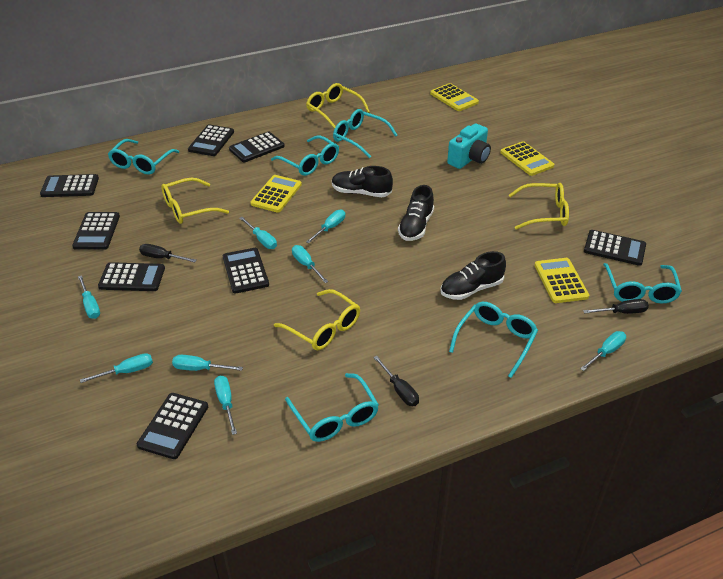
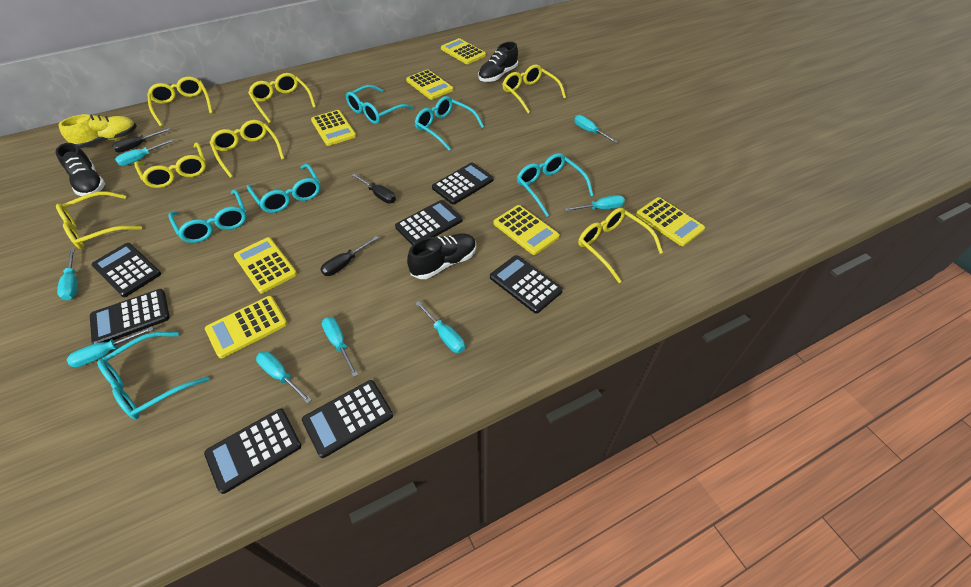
black calculator: 8 -> 7
turquoise camera: 1 -> 0
yellow calculator: 4 -> 7
yellow glasses: 4 -> 7
yellow shoe: 0 -> 1

